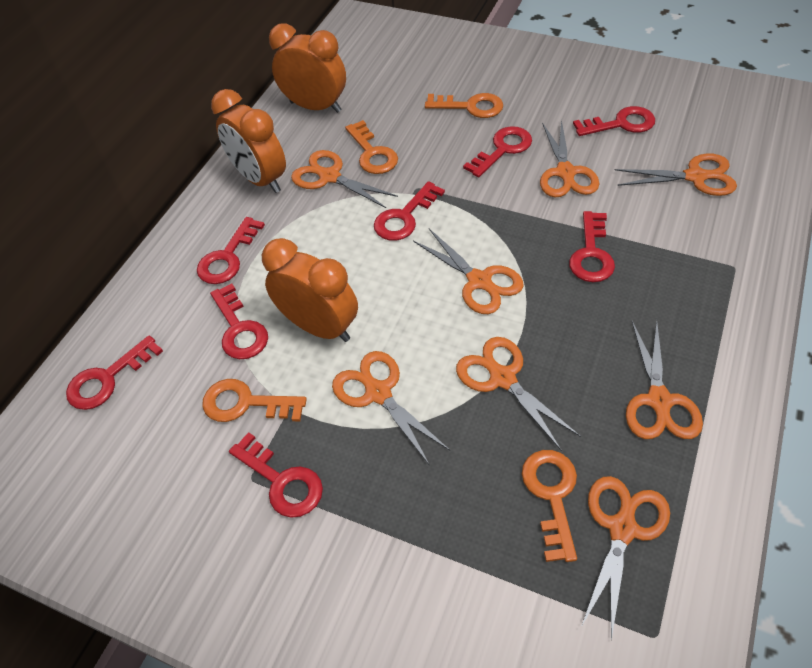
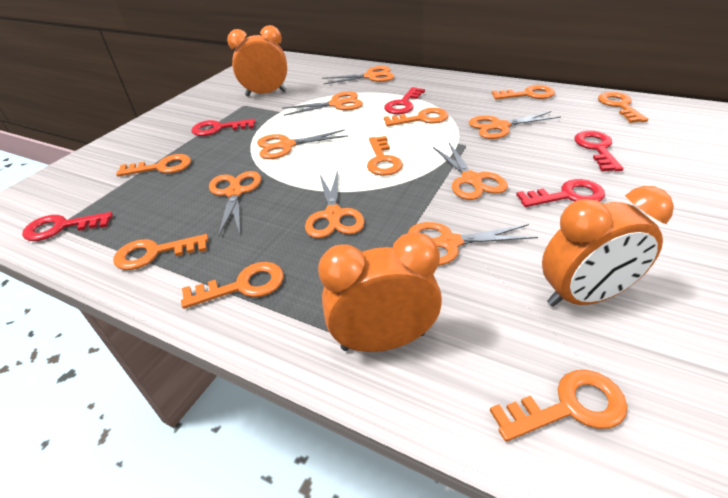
orange key: 4 -> 8
red key: 8 -> 5

